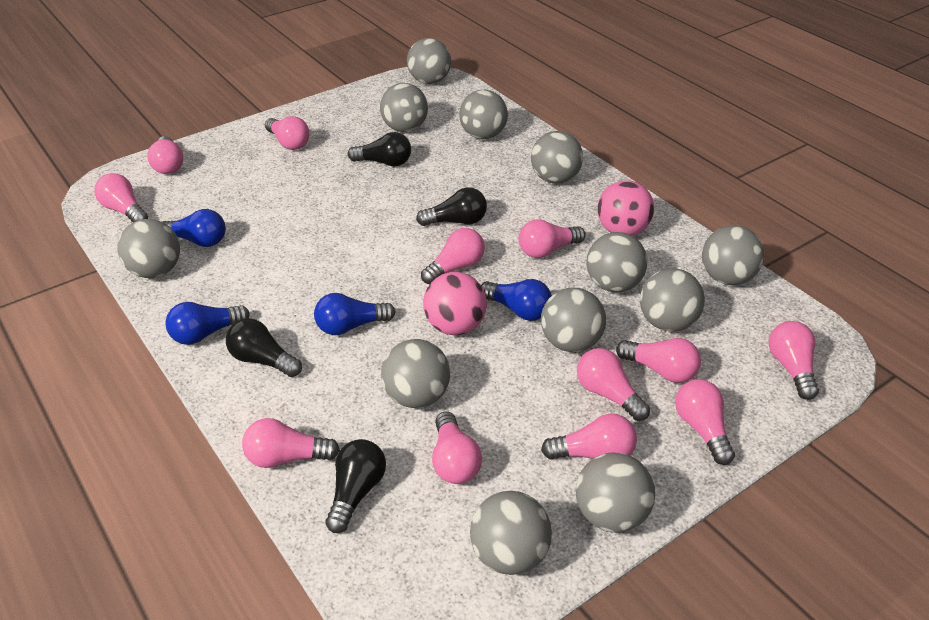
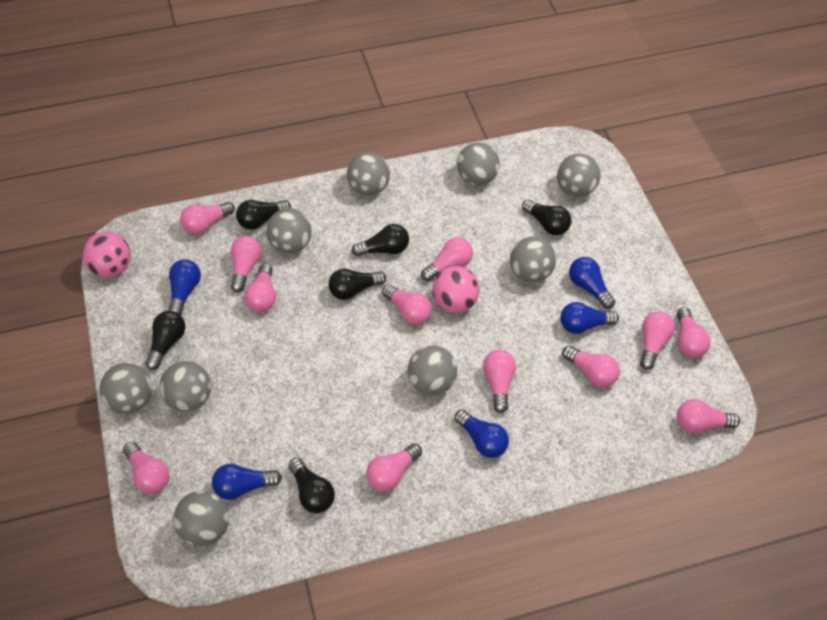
black light bulb: 4 -> 6
blue light bulb: 4 -> 5
grey ball: 12 -> 9

